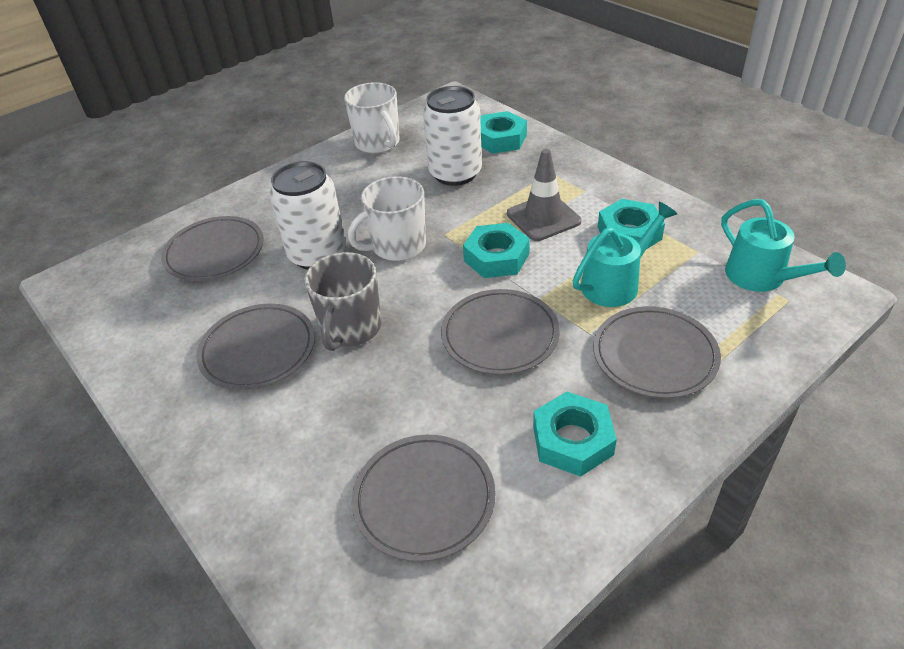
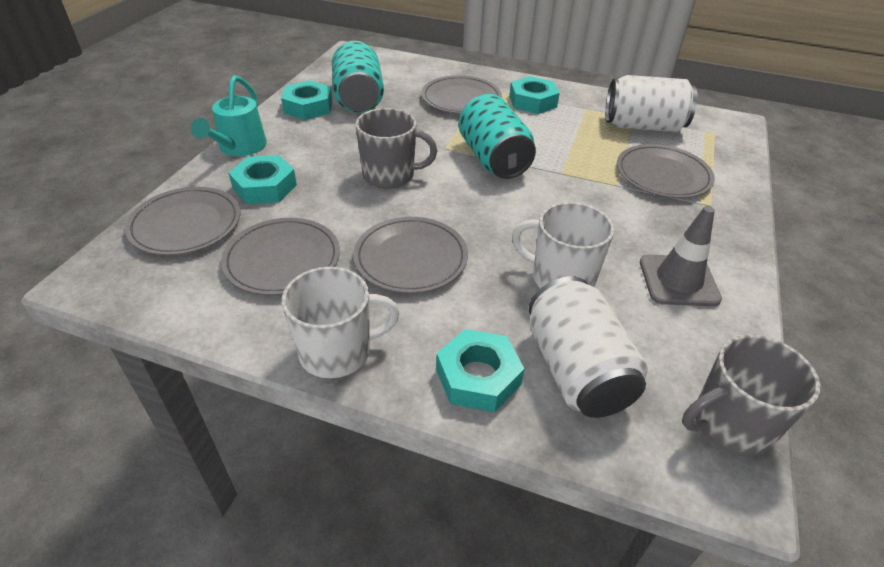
grey mug: 1 -> 2
turquoise can: 0 -> 2
turquoise watering can: 2 -> 1

